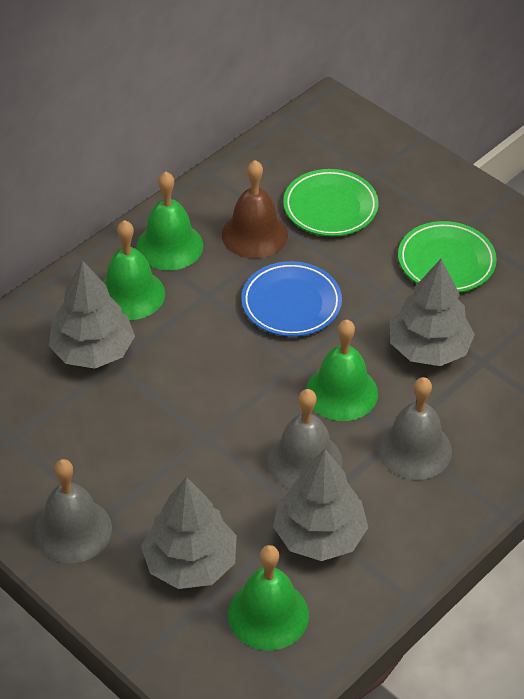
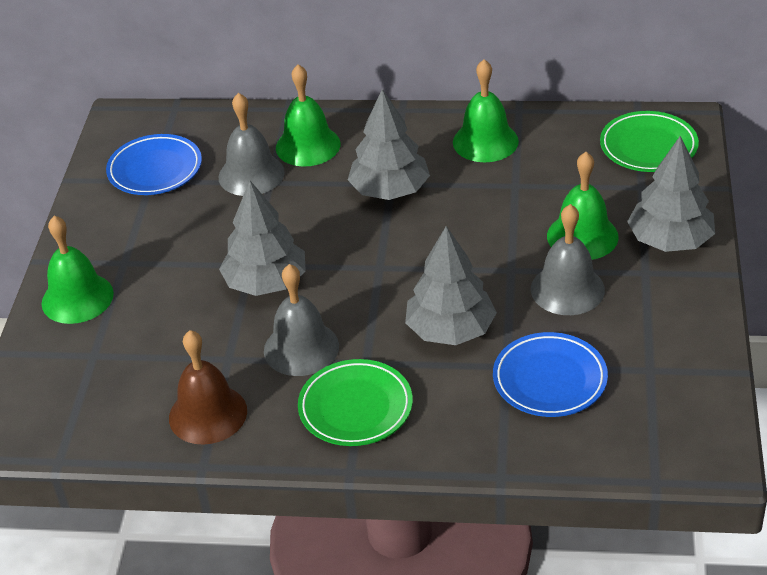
blue plate: 1 -> 2

